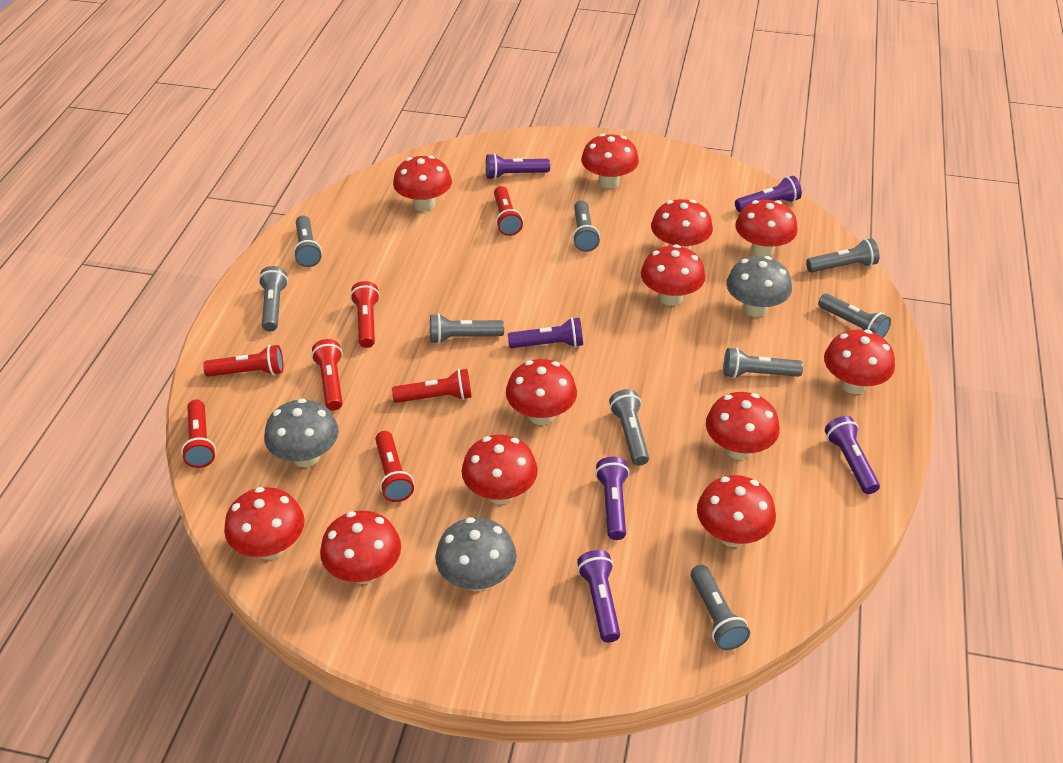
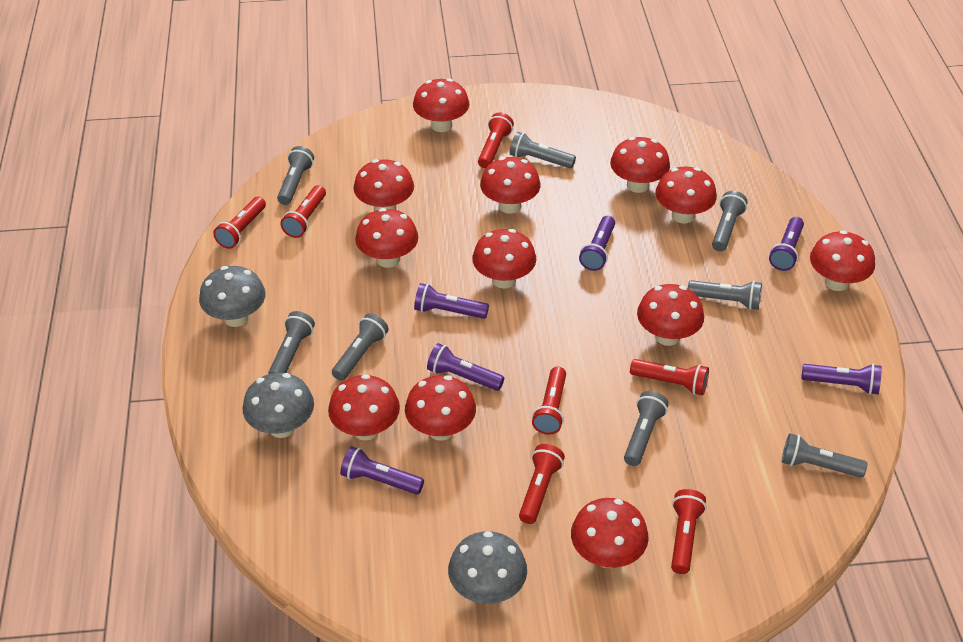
grey flashlight: 9 -> 8

